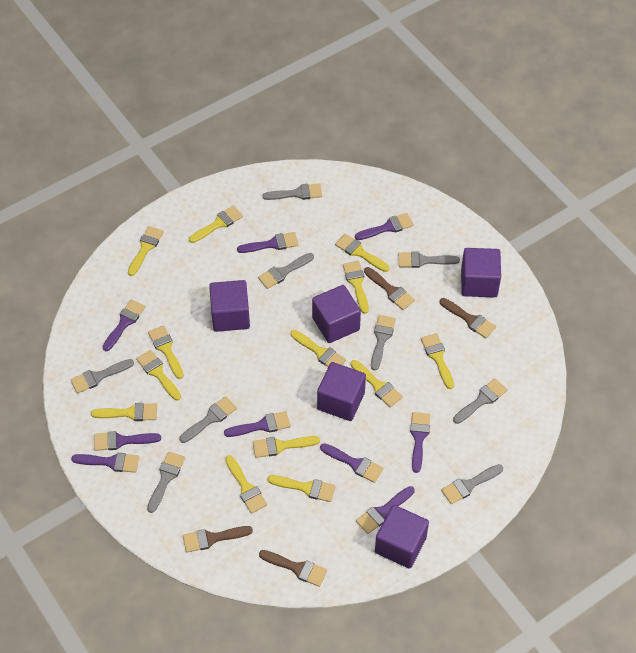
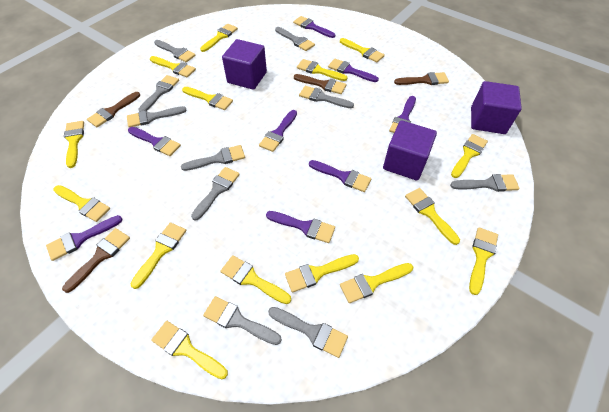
grey brush: 9 -> 10
purple brush: 9 -> 8
purple cube: 5 -> 3
yellow brush: 13 -> 15

